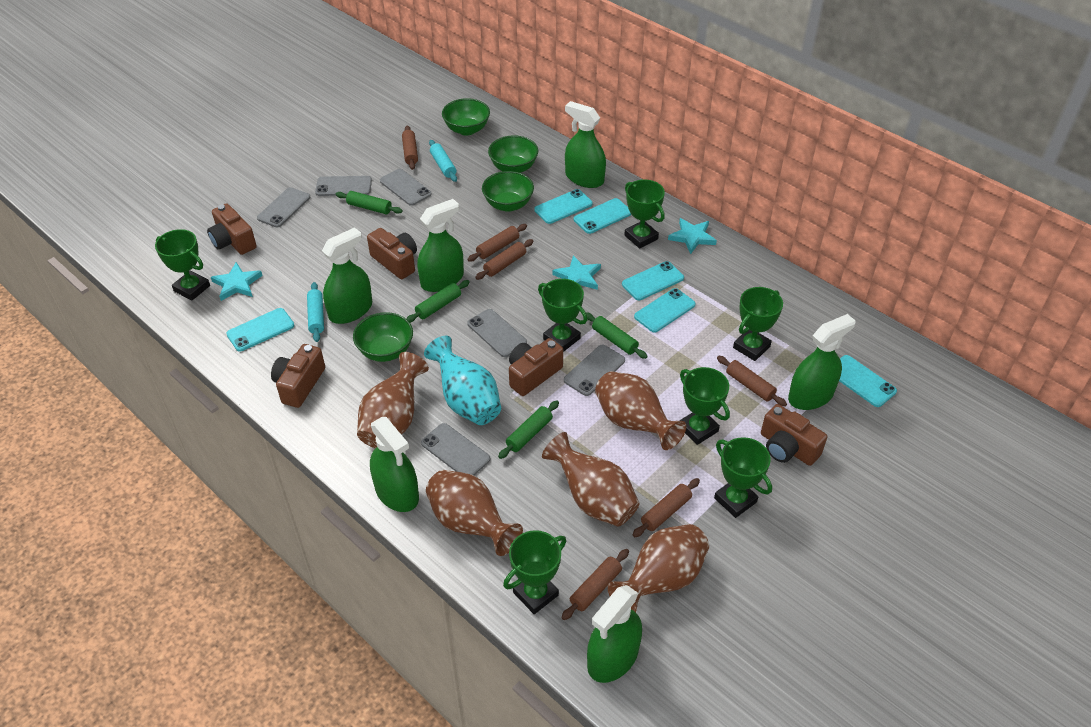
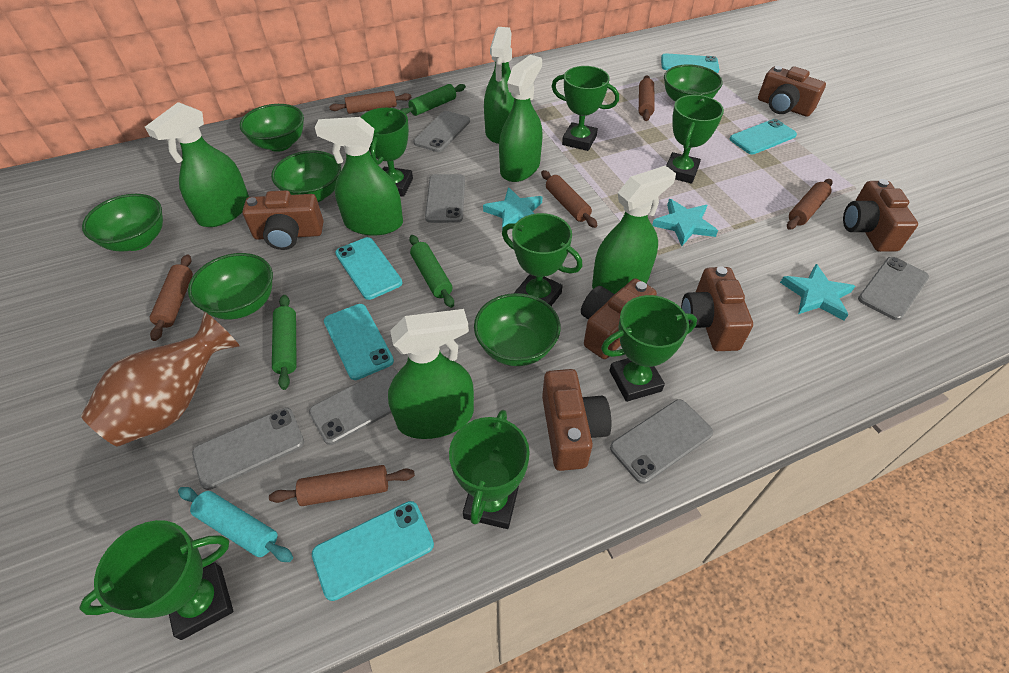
brown camera: 5 -> 6
brown vase: 5 -> 1
green bowl: 4 -> 6
green rolling pin: 4 -> 3
turquoise phone: 6 -> 5
turquoise rolling pin: 2 -> 1
turquoise vase: 1 -> 0

